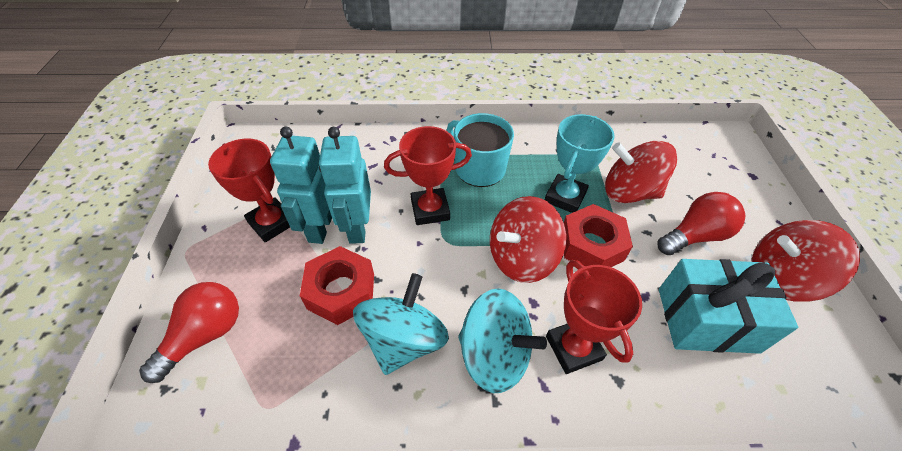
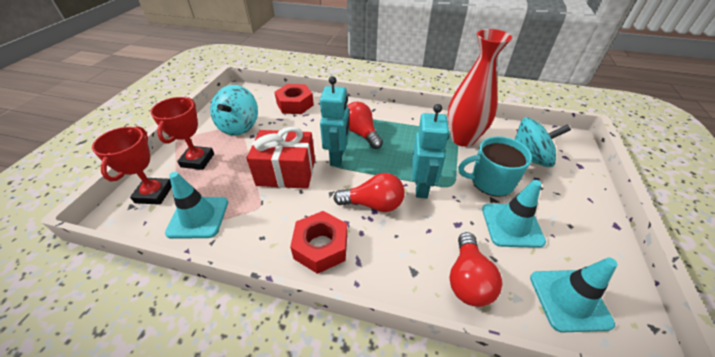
red gift: 0 -> 1
red light bulb: 2 -> 3
red spinning top: 3 -> 0
red trophy: 3 -> 2
red vase: 0 -> 1
turquoise gift: 1 -> 0
turquoise traffic cone: 0 -> 3
turquoise trophy: 1 -> 0

